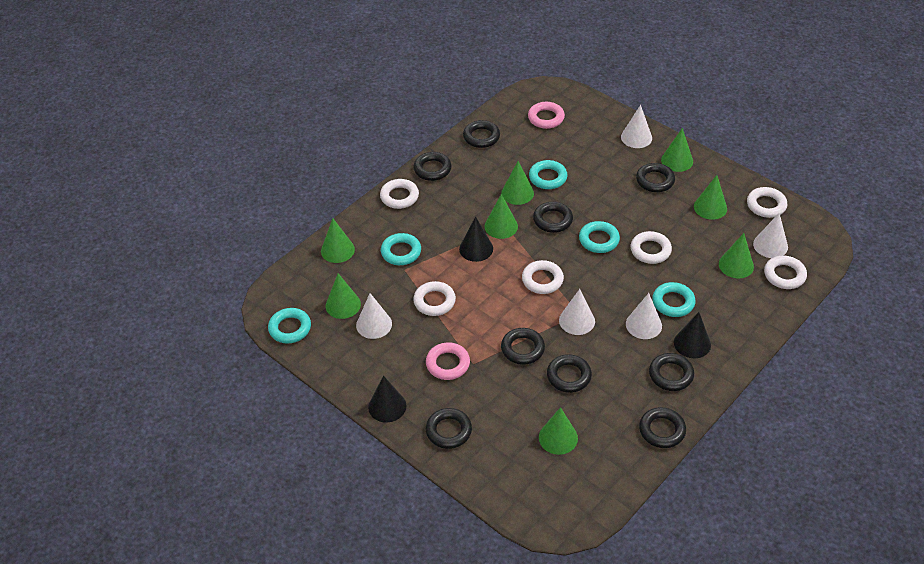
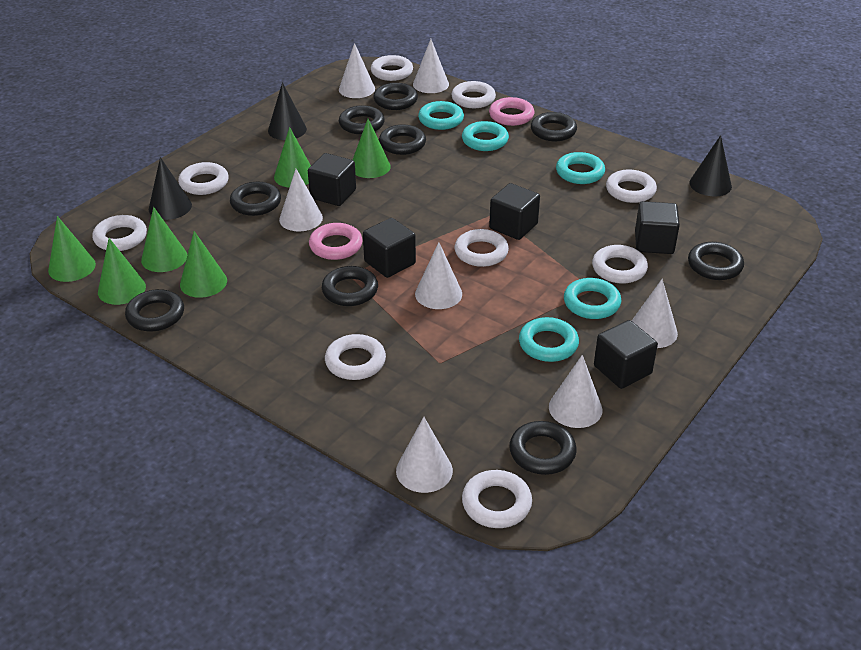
black cube: 0 -> 5
green cone: 8 -> 6
white cone: 5 -> 7
white ring: 6 -> 9

